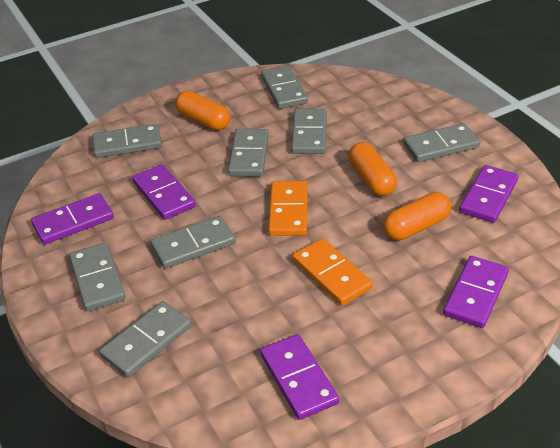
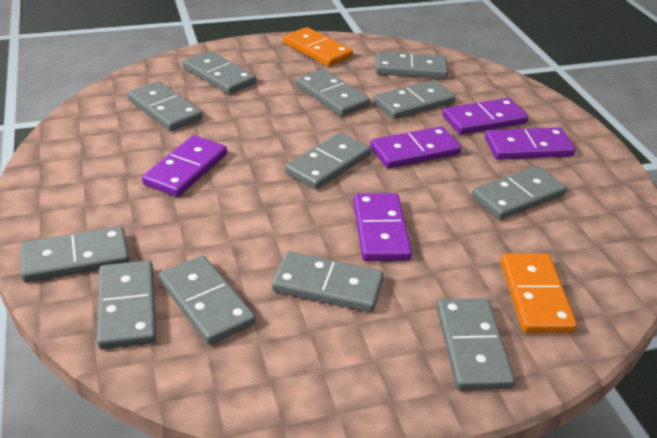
grey domino: 8 -> 12
orange capsule: 3 -> 0

